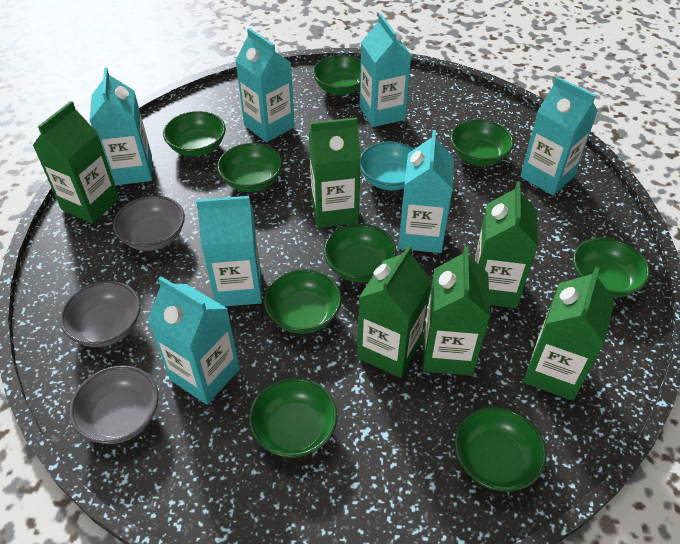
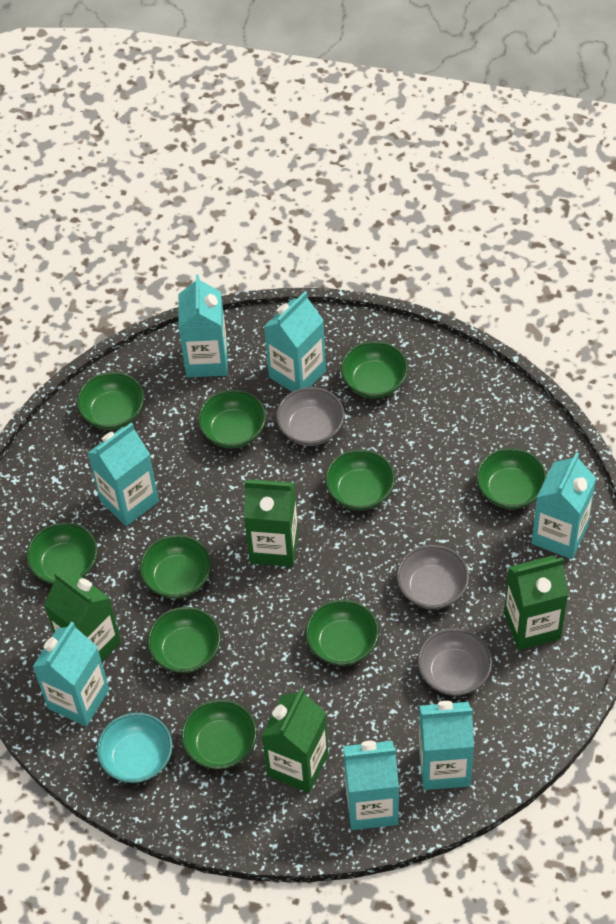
green bowl: 9 -> 10
green carton: 6 -> 4

